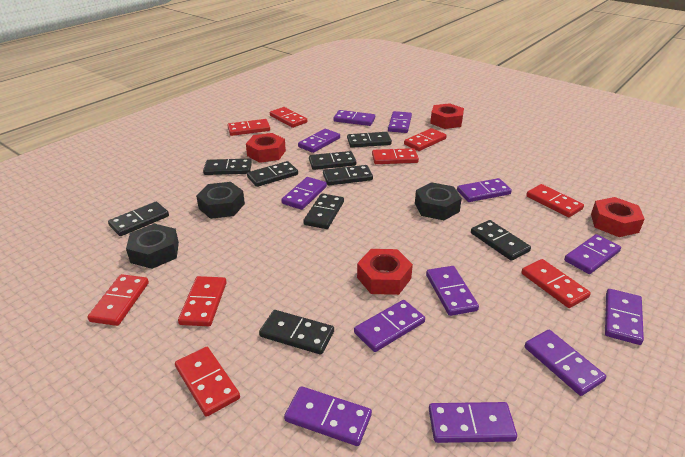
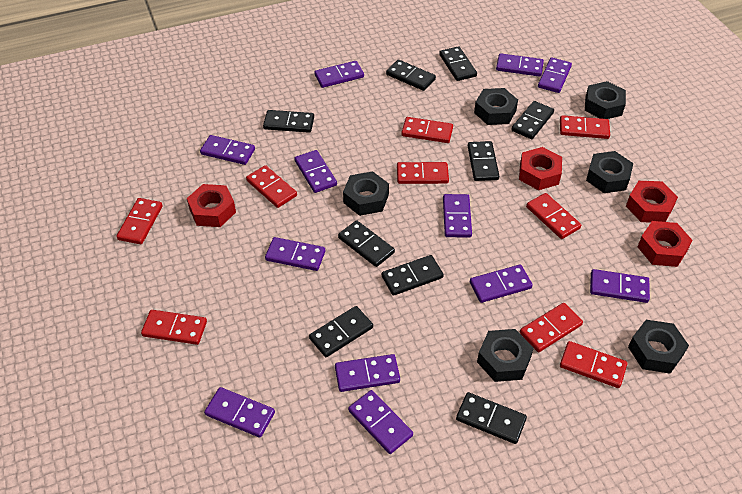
black nut: 3 -> 6

